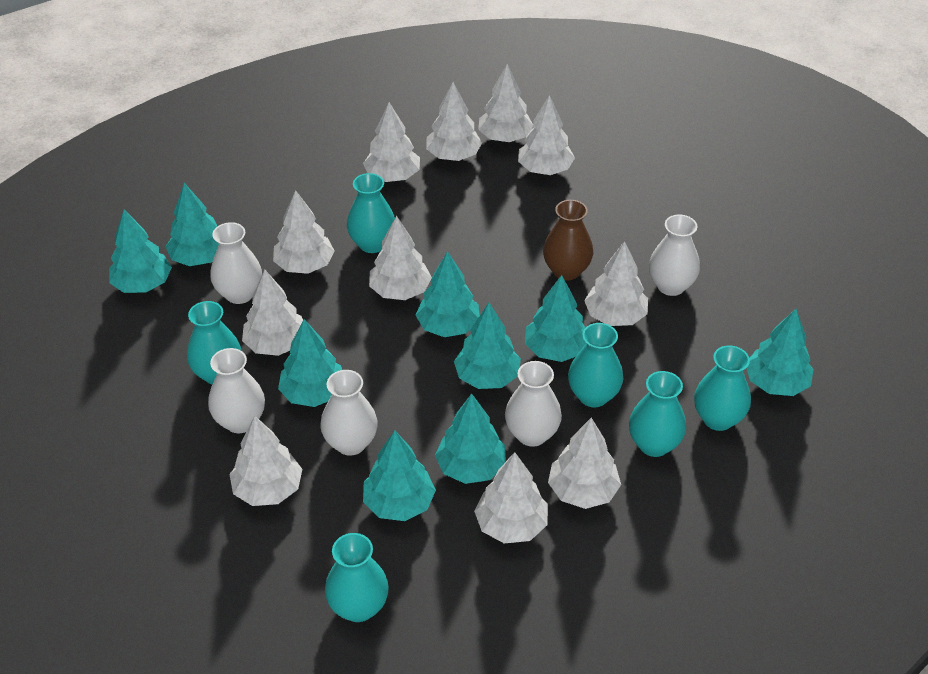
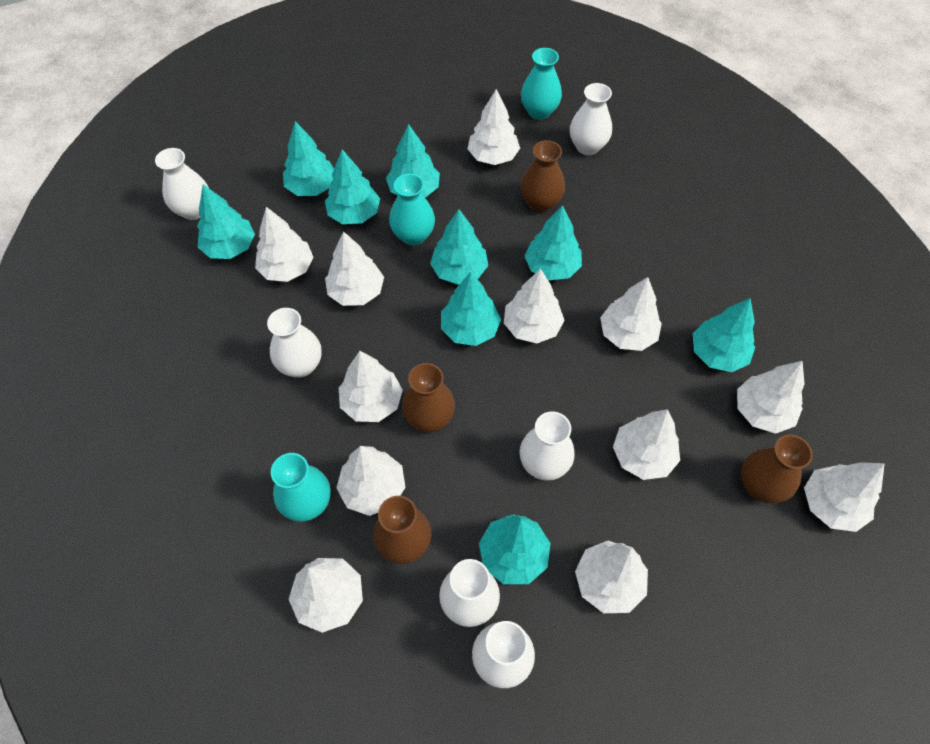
brown vase: 1 -> 4
turquoise vase: 6 -> 3
white tree: 11 -> 12
white vase: 5 -> 6

